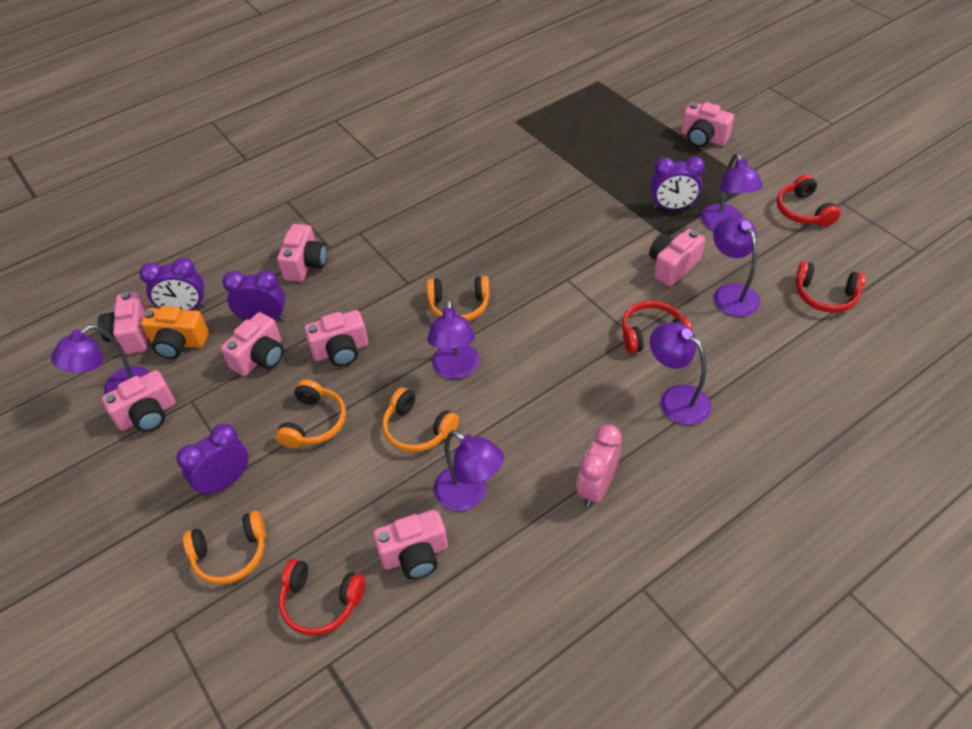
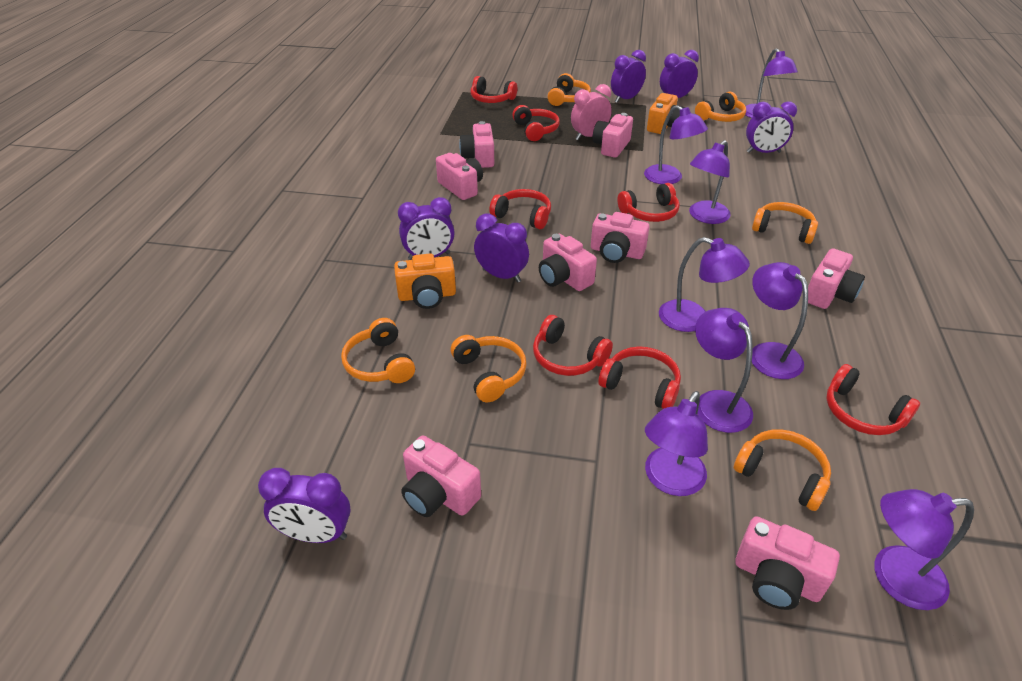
orange camera: 1 -> 2
orange headphones: 4 -> 6
purple clock: 4 -> 6
purple lamp: 6 -> 8
red headphones: 4 -> 7

